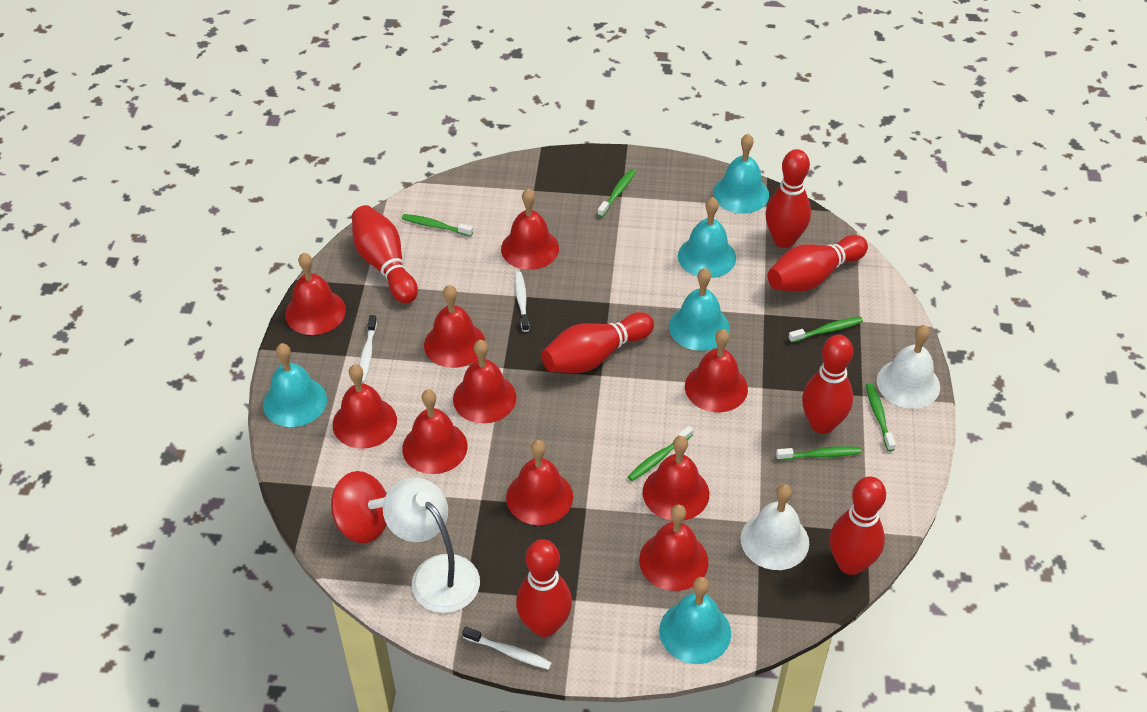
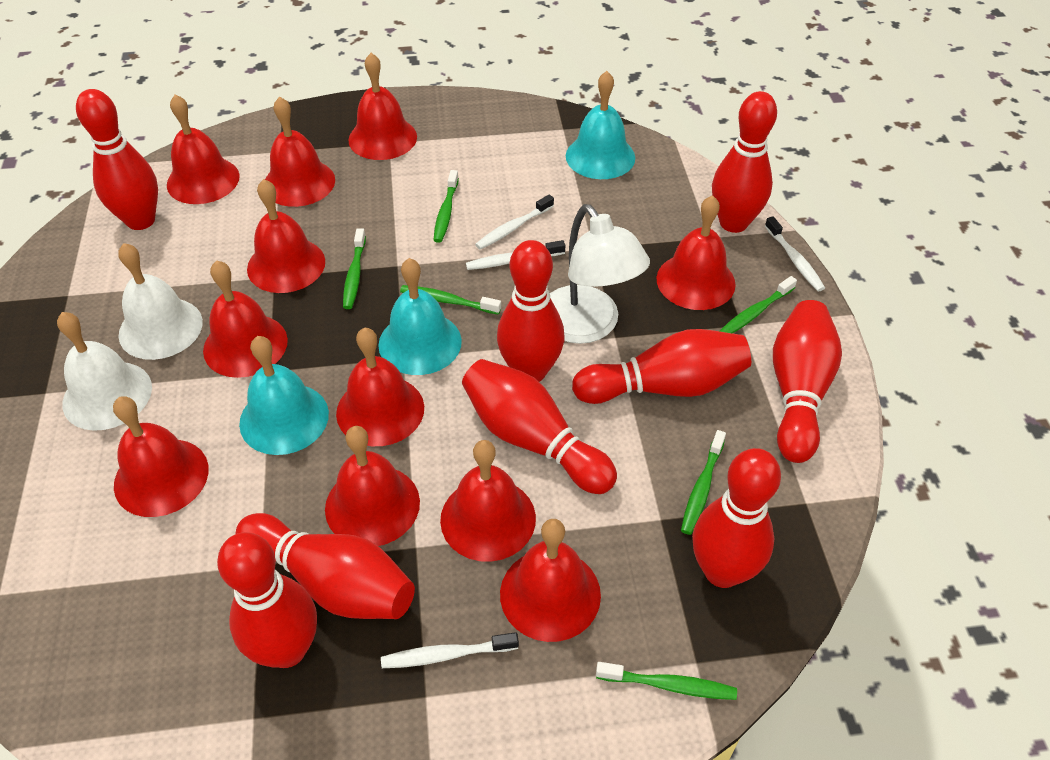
red bell: 10 -> 11
red bowling pin: 7 -> 9
red spinning top: 1 -> 0
turquoise bell: 5 -> 3
white toothbrush: 3 -> 4

